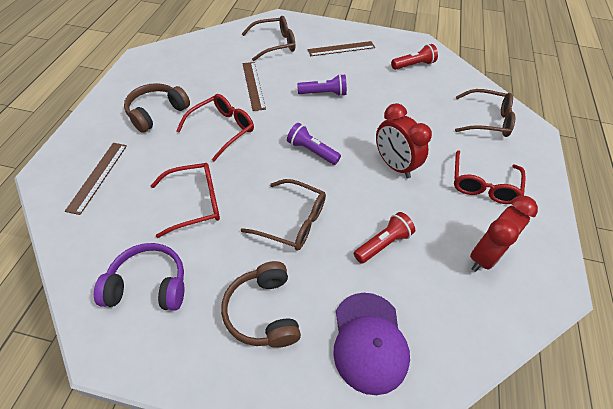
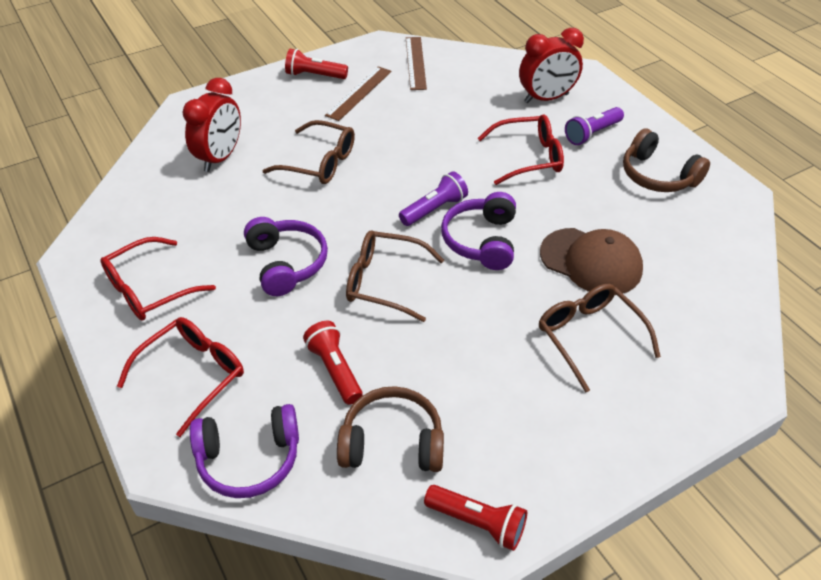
brown cap: 0 -> 1
brown ruler: 3 -> 2
purple cap: 1 -> 0
purple headphones: 1 -> 3
red flashlight: 2 -> 3

